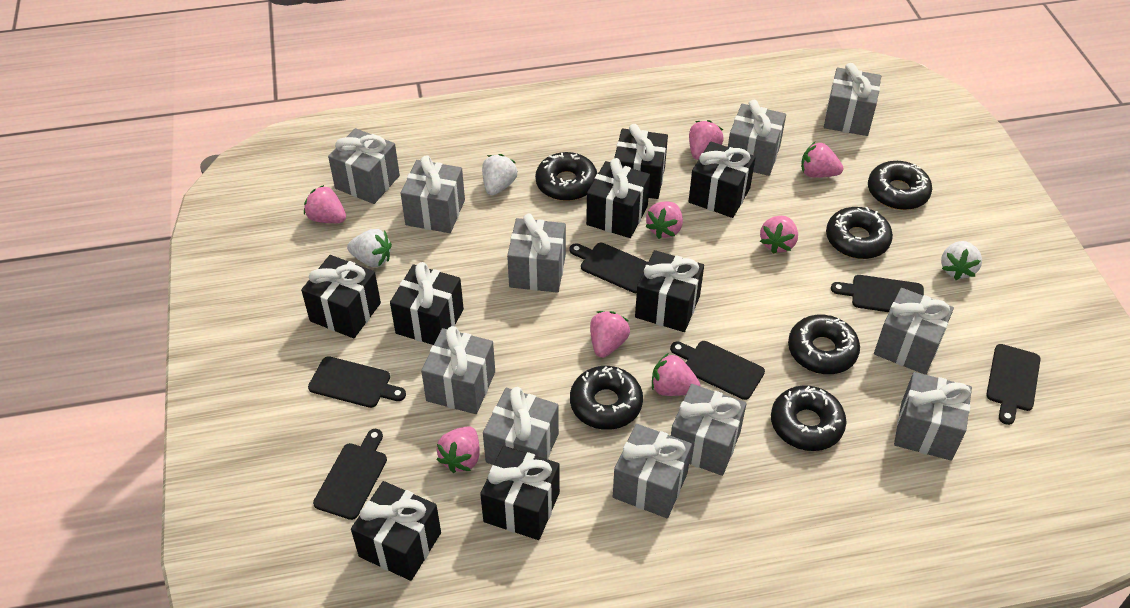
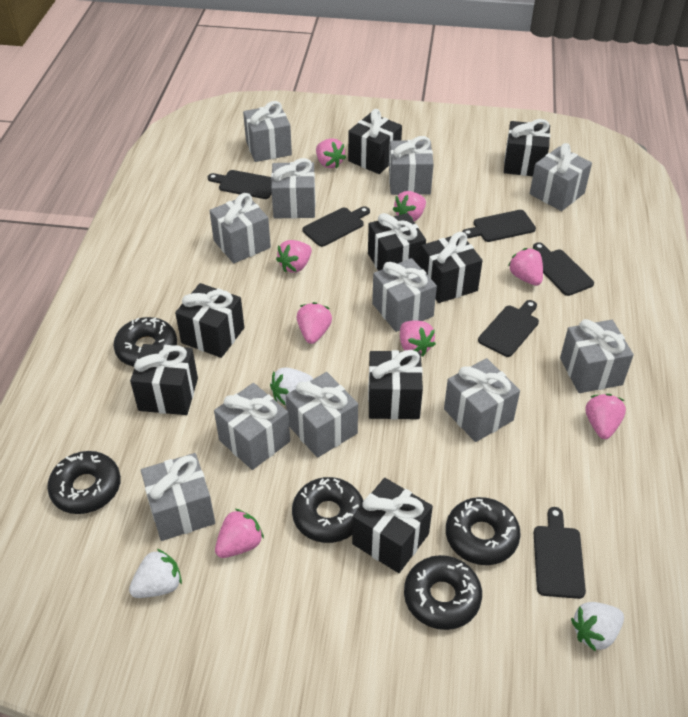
black donut: 6 -> 5

